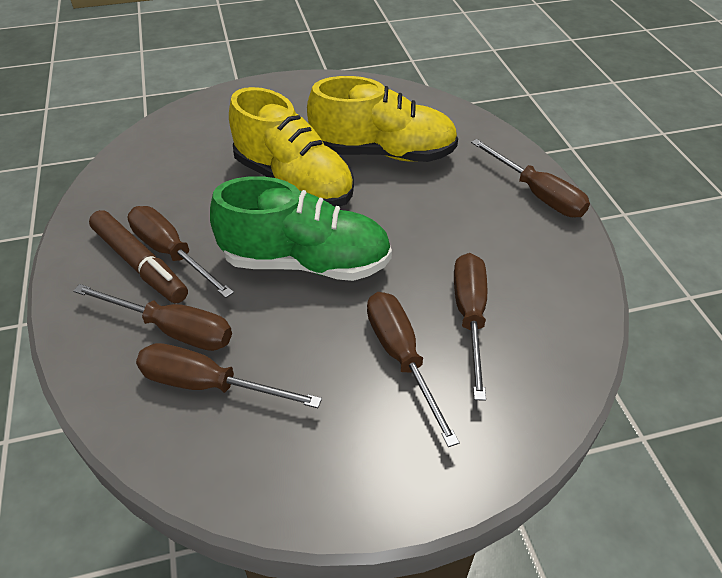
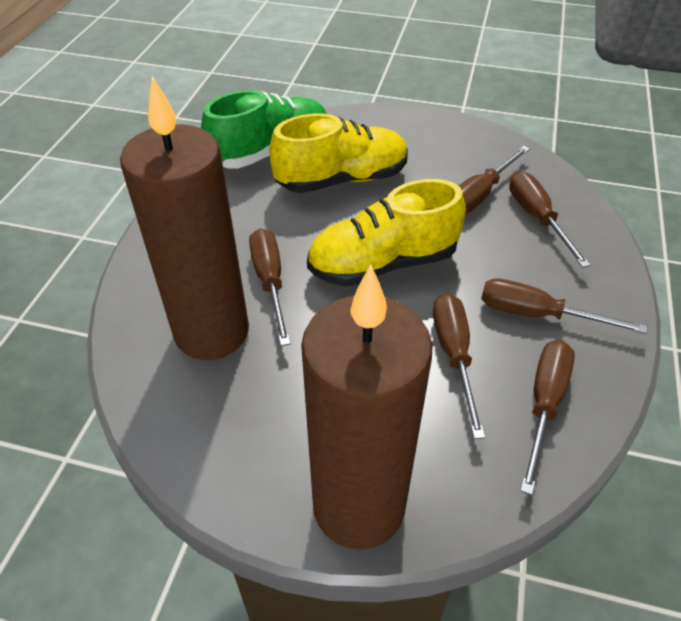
brown candle: 0 -> 2
brown marker: 1 -> 0

